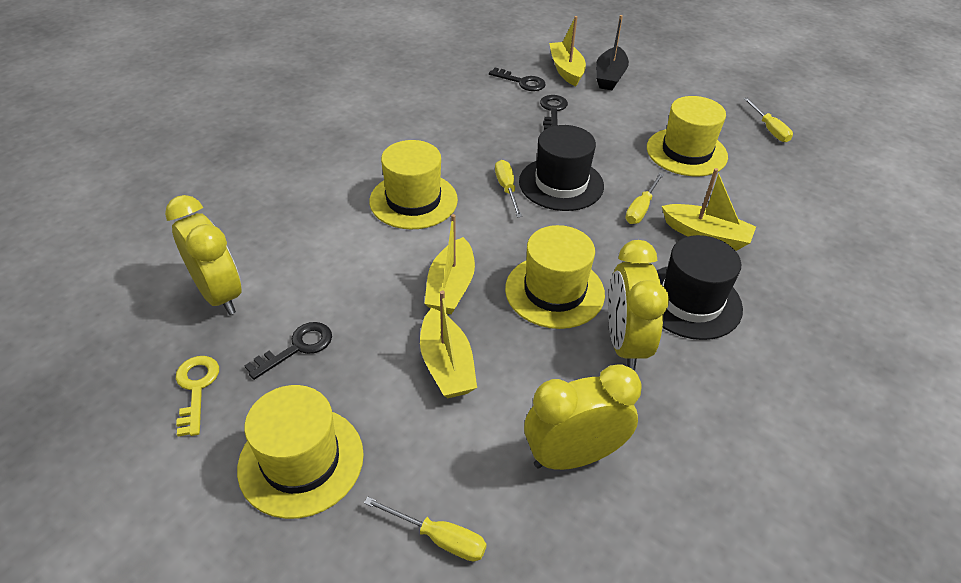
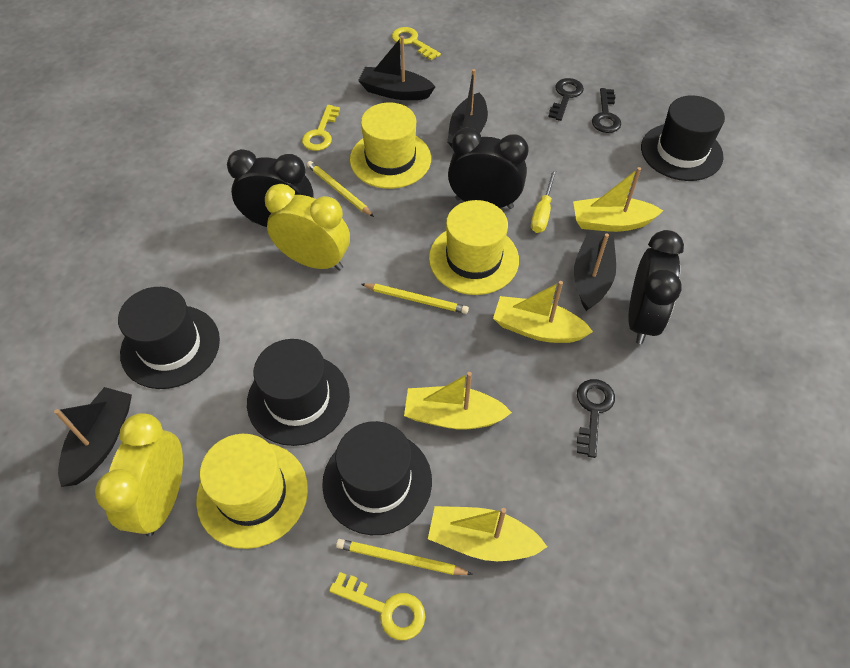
black boat: 1 -> 4
black clock: 0 -> 3
black hat: 2 -> 4
yellow clock: 3 -> 2
yellow hat: 4 -> 3
yellow key: 1 -> 3
yellow pencil: 0 -> 3
yellow screwdriver: 4 -> 1

